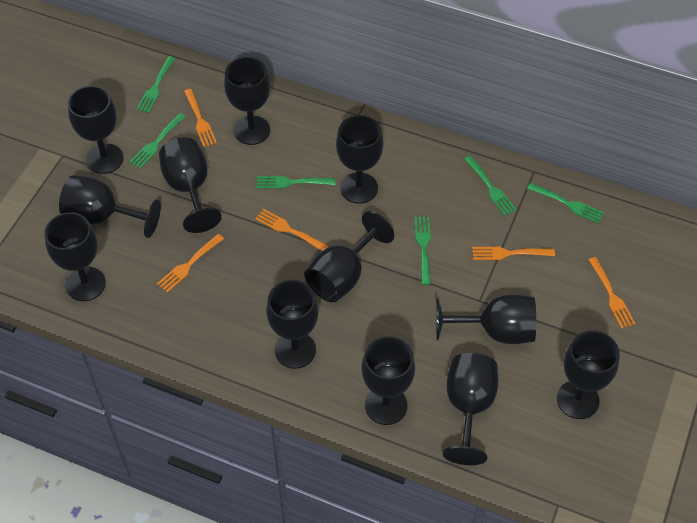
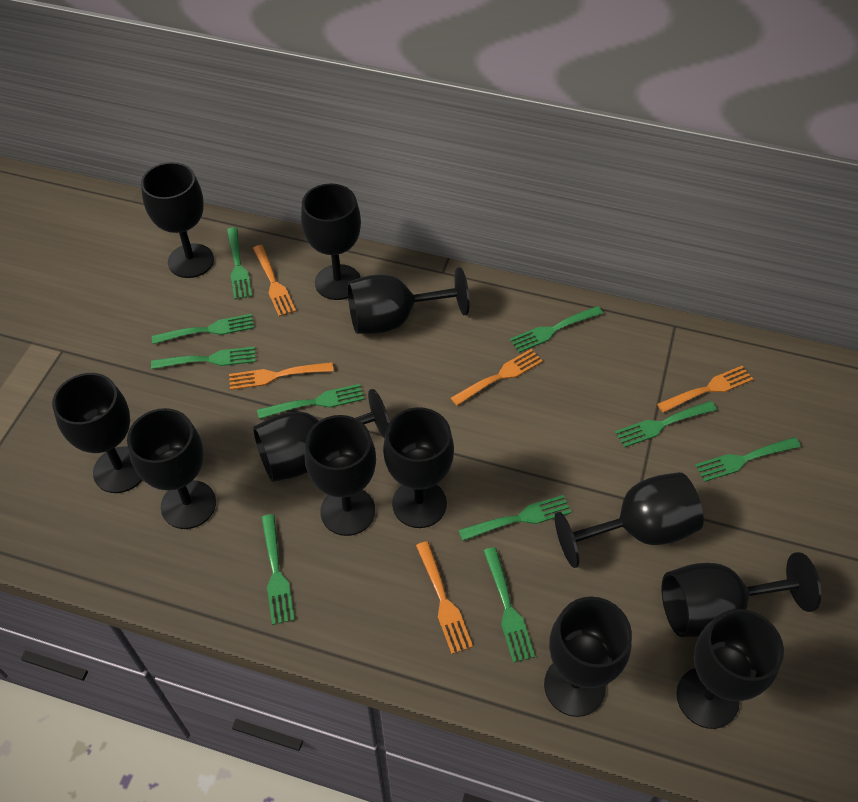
green fork: 6 -> 10

